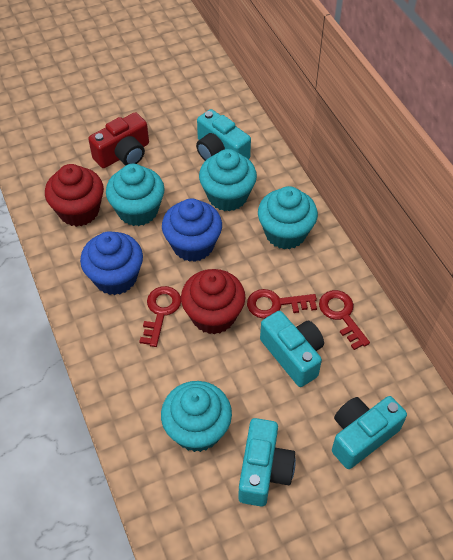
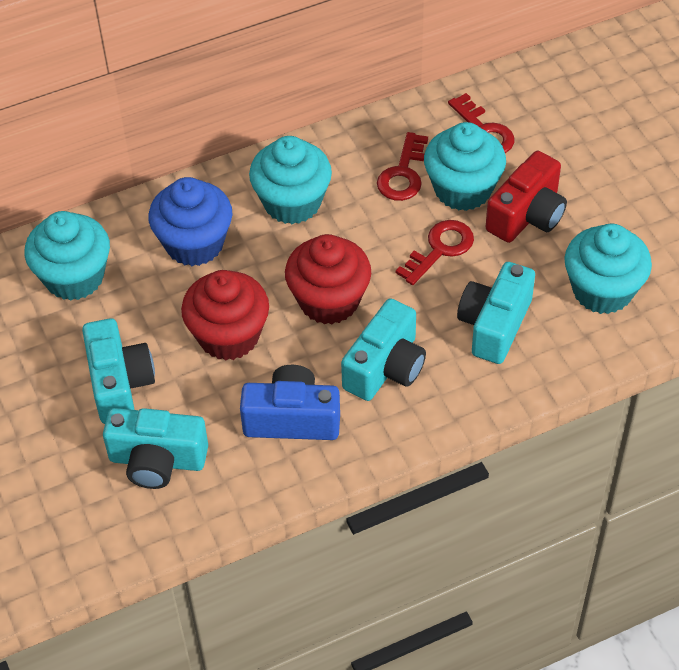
blue camera: 0 -> 1
blue cupcake: 2 -> 1

